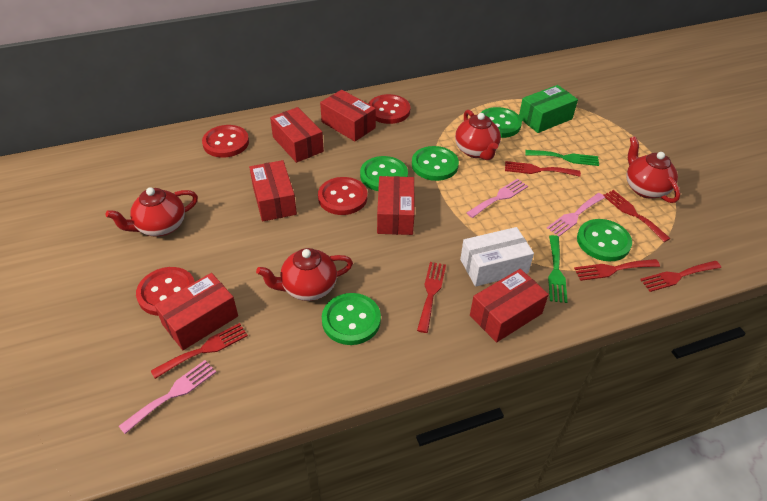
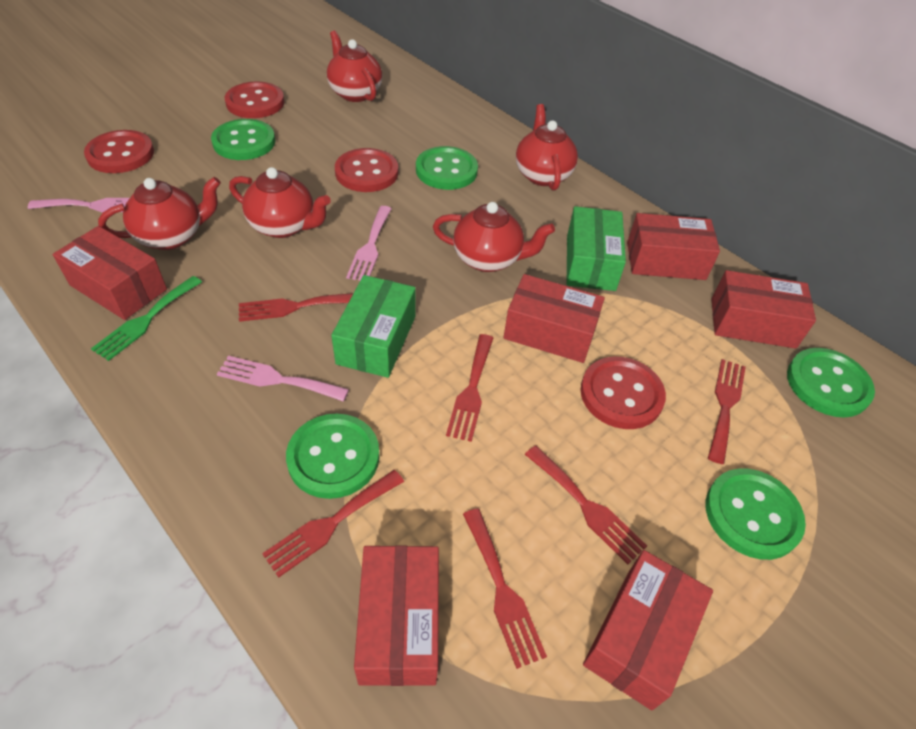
green box: 1 -> 2
green fork: 2 -> 1
red teapot: 4 -> 5
white box: 1 -> 0

